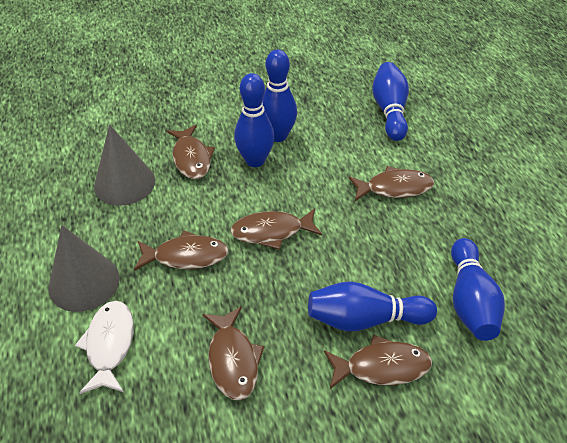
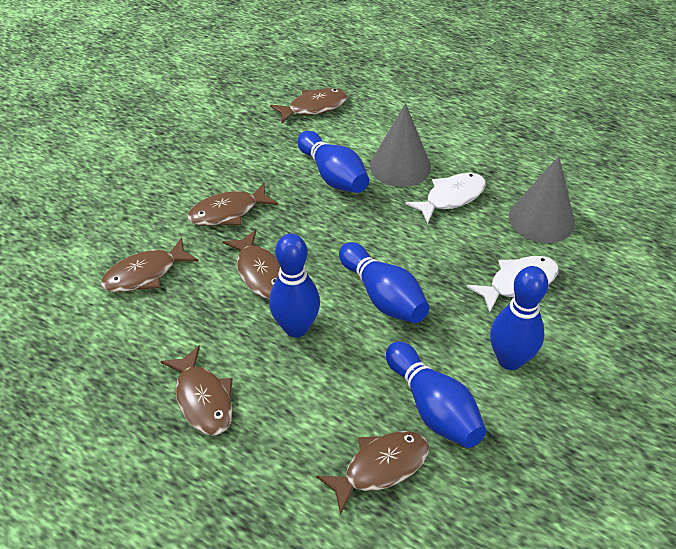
white fish: 1 -> 2

